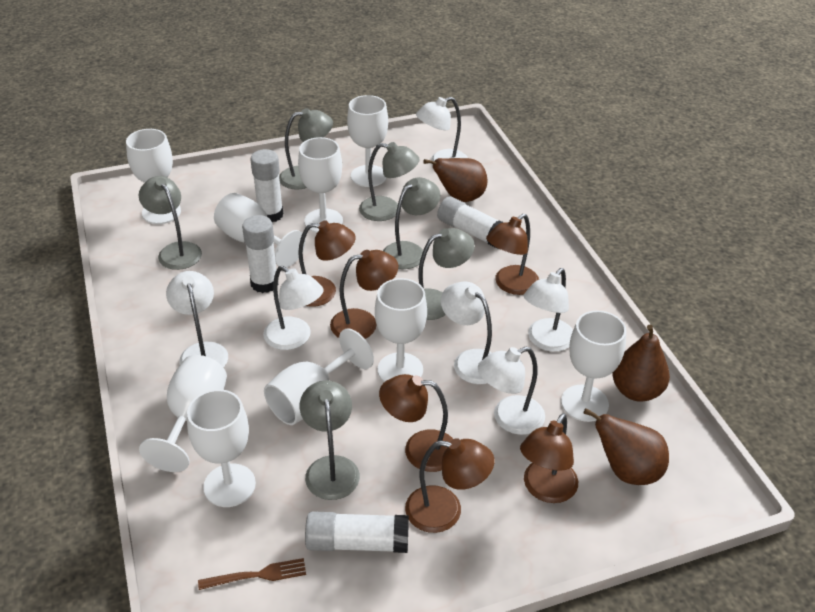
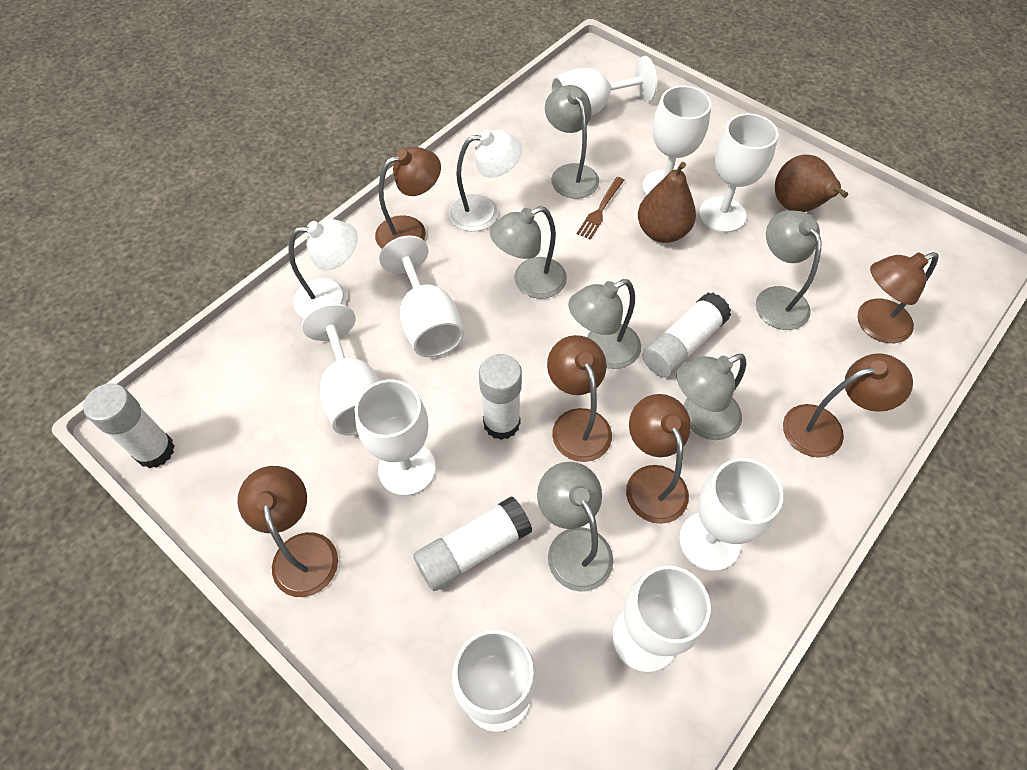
brown pear: 3 -> 2
white lamp: 6 -> 2

